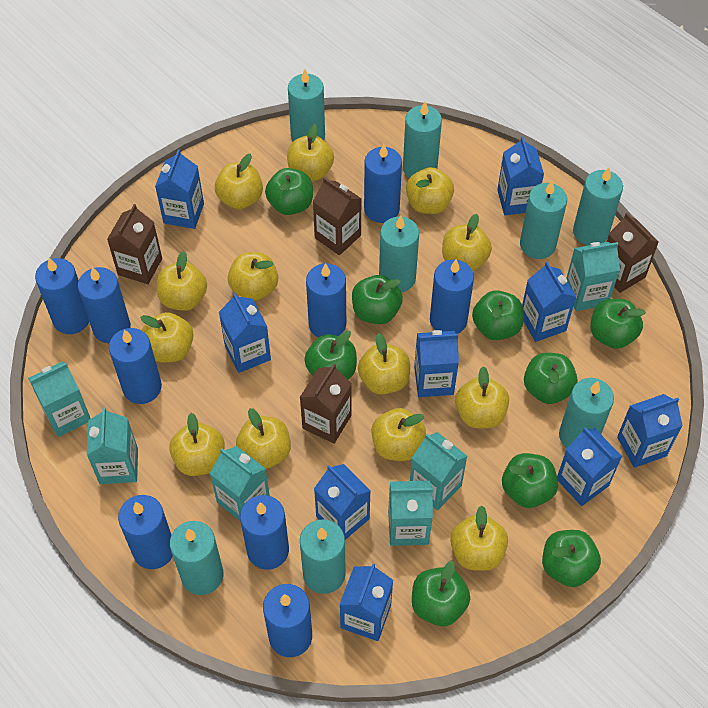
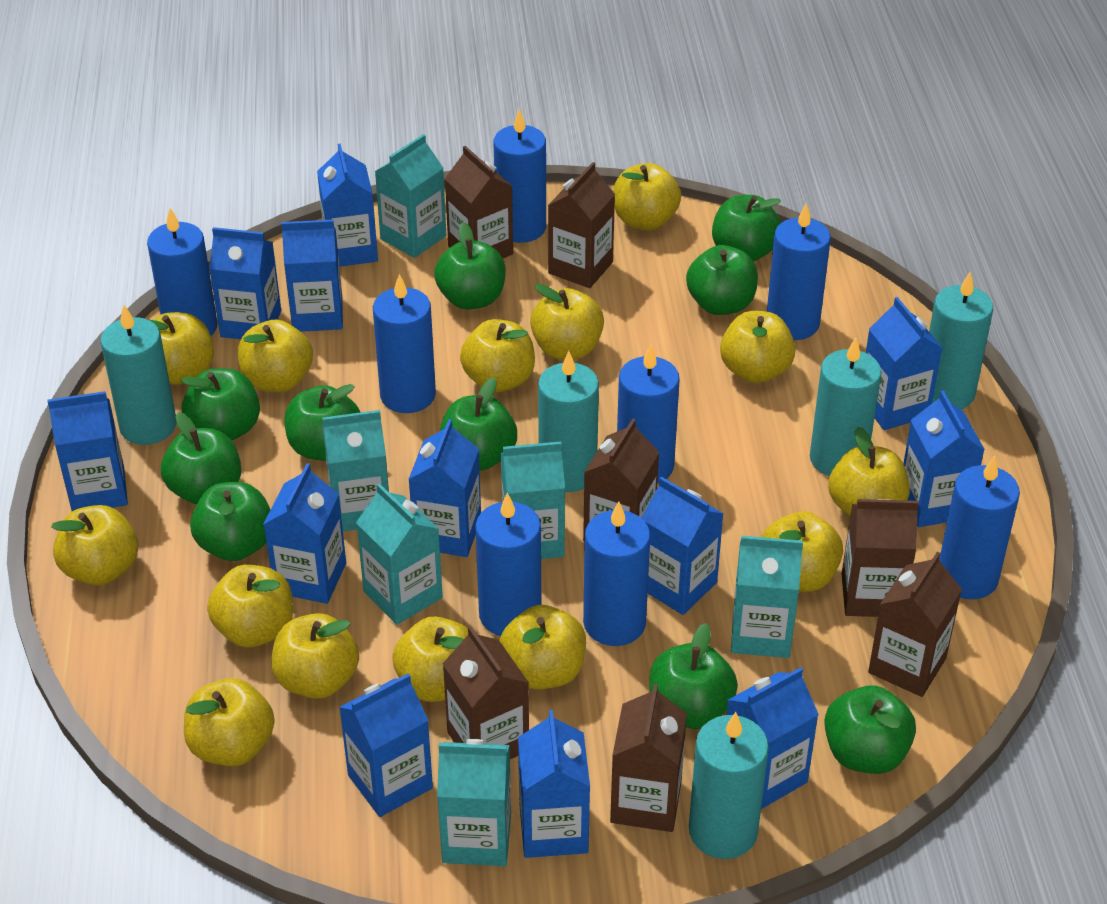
blue candle: 9 -> 8
blue carton: 9 -> 12
brown carton: 4 -> 7
green apple: 9 -> 10
turquoise candle: 8 -> 5
yellow apple: 13 -> 14

